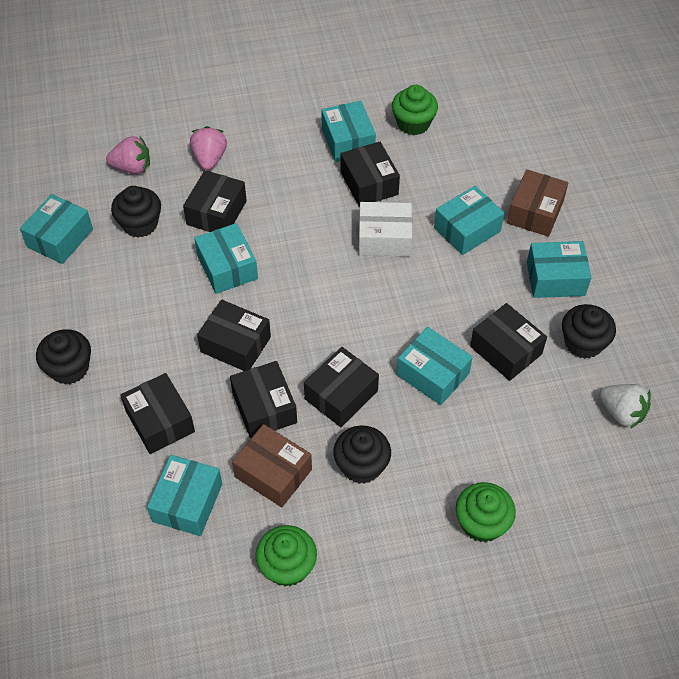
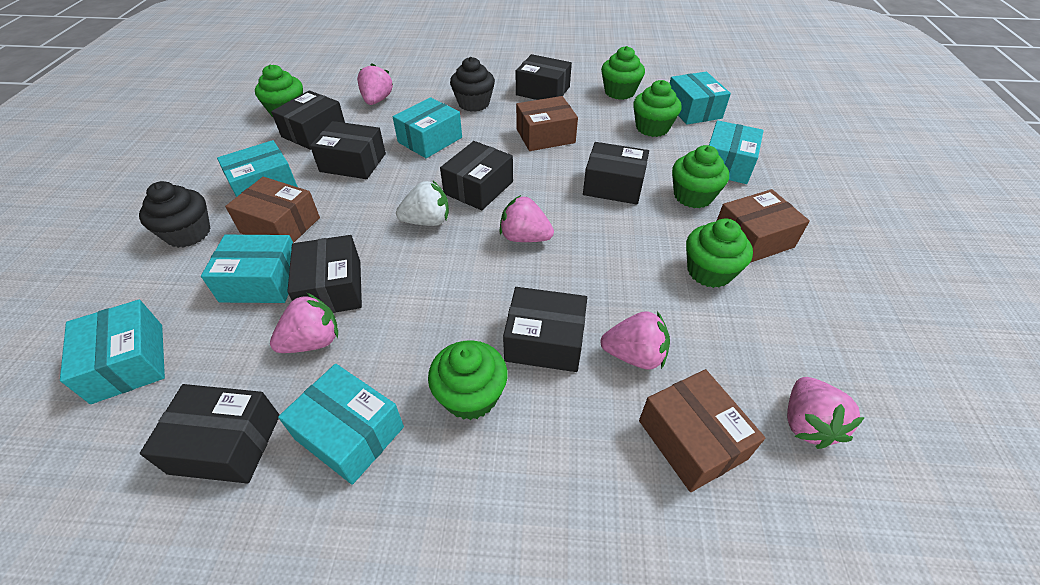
black box: 7 -> 8
black cupcake: 4 -> 2
brown box: 2 -> 4
green cupcake: 3 -> 6
pink strawberry: 2 -> 5
white box: 1 -> 0

